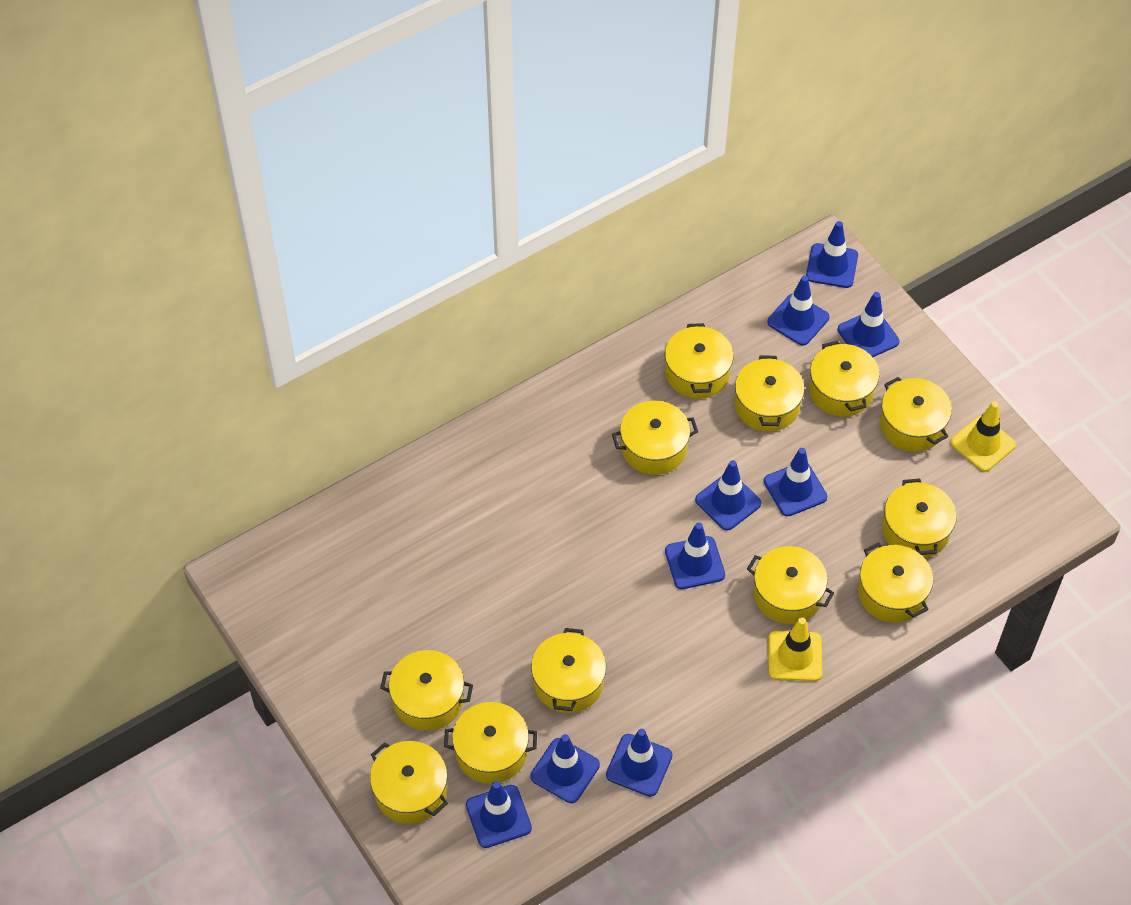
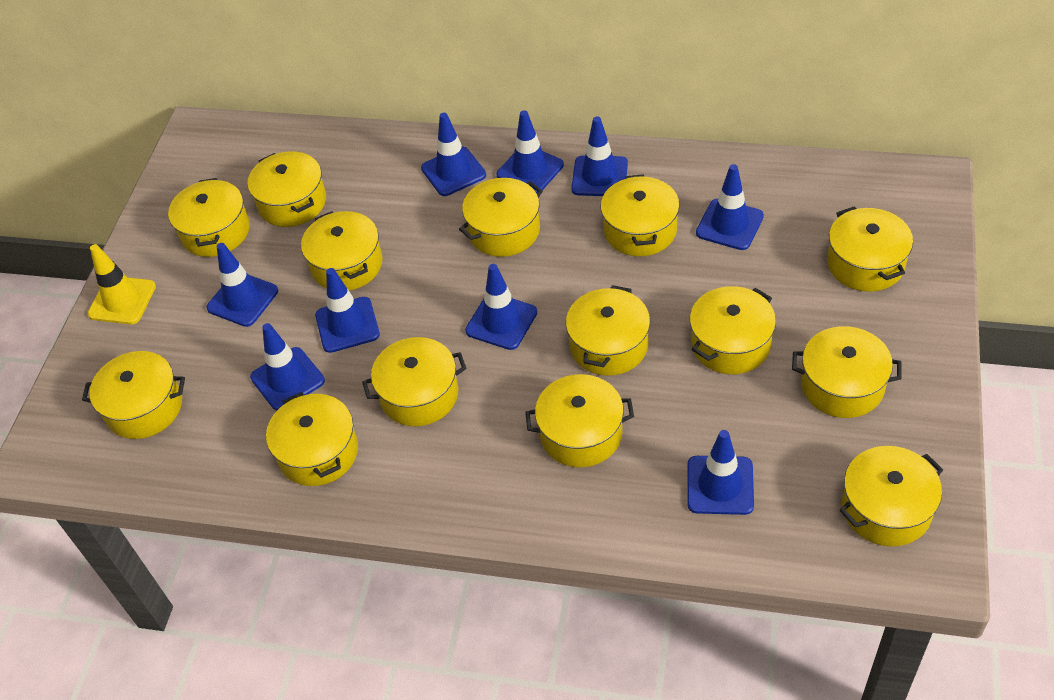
yellow pot: 12 -> 14
yellow traffic cone: 2 -> 1

